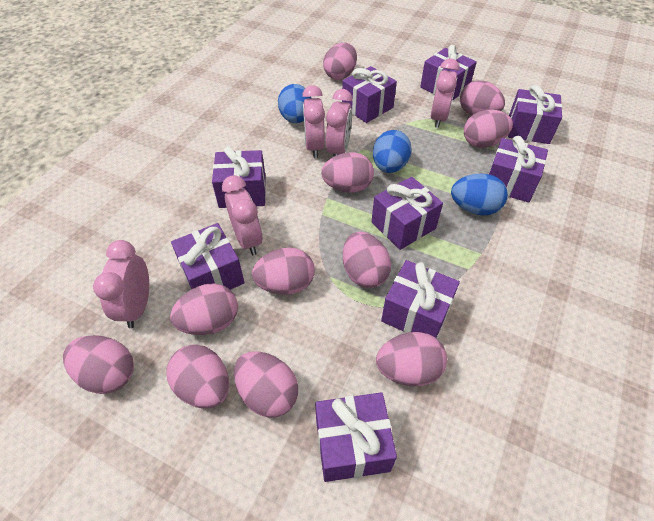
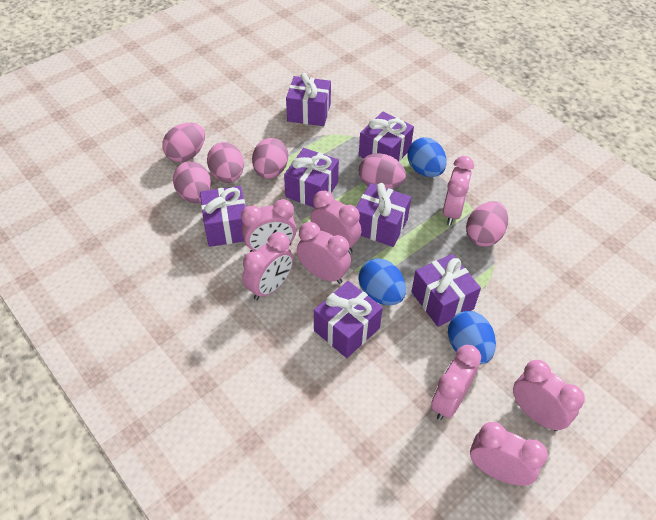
pink clock: 5 -> 8
pink egg: 11 -> 6
purple gift: 9 -> 7

